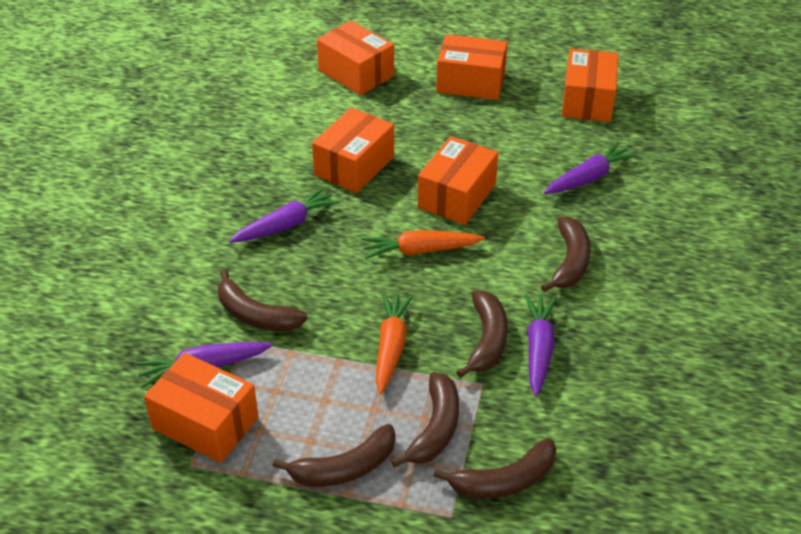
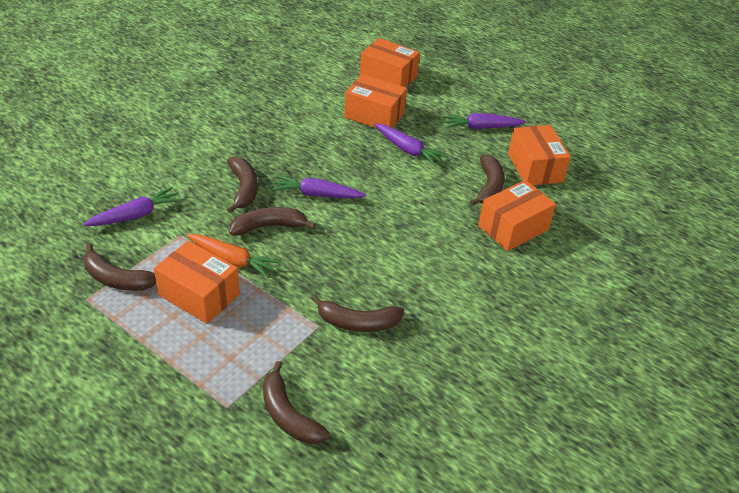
orange box: 6 -> 5
orange carrot: 2 -> 1

